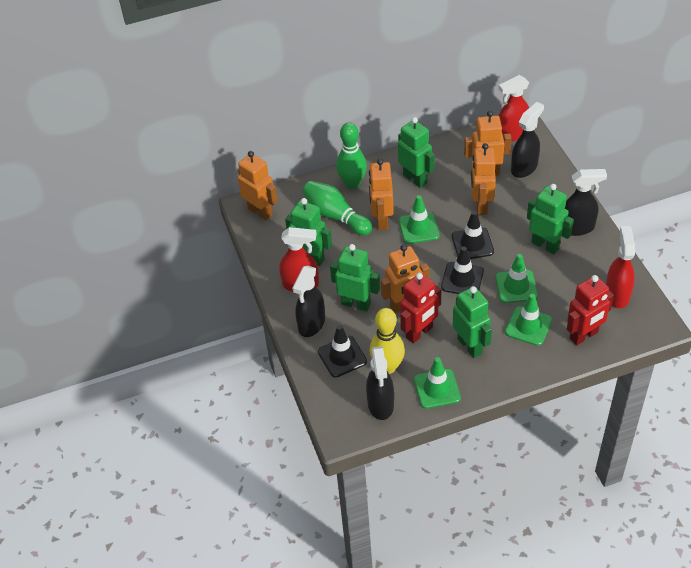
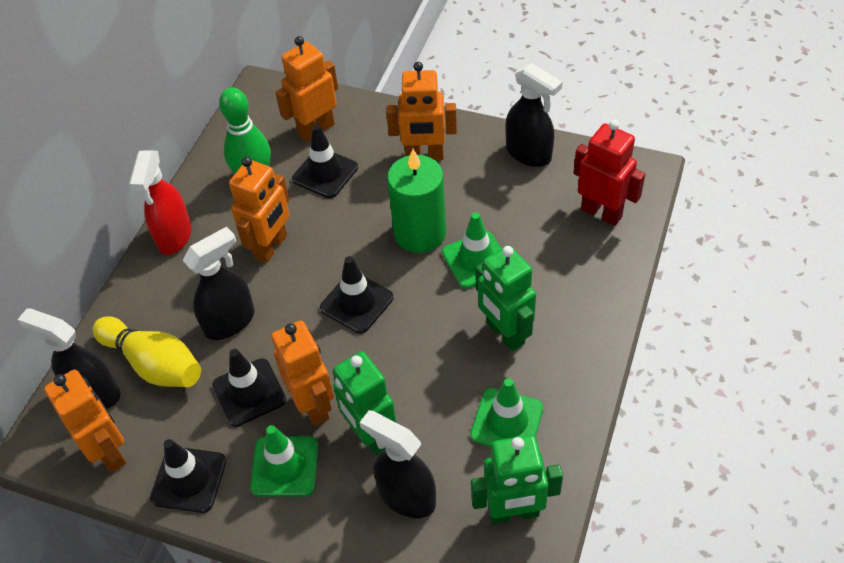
black traffic cone: 3 -> 4
green bowling pin: 2 -> 1
green candle: 0 -> 1
green robot: 5 -> 3
green traffic cone: 4 -> 3
red robot: 2 -> 1
red spray bottle: 3 -> 1

